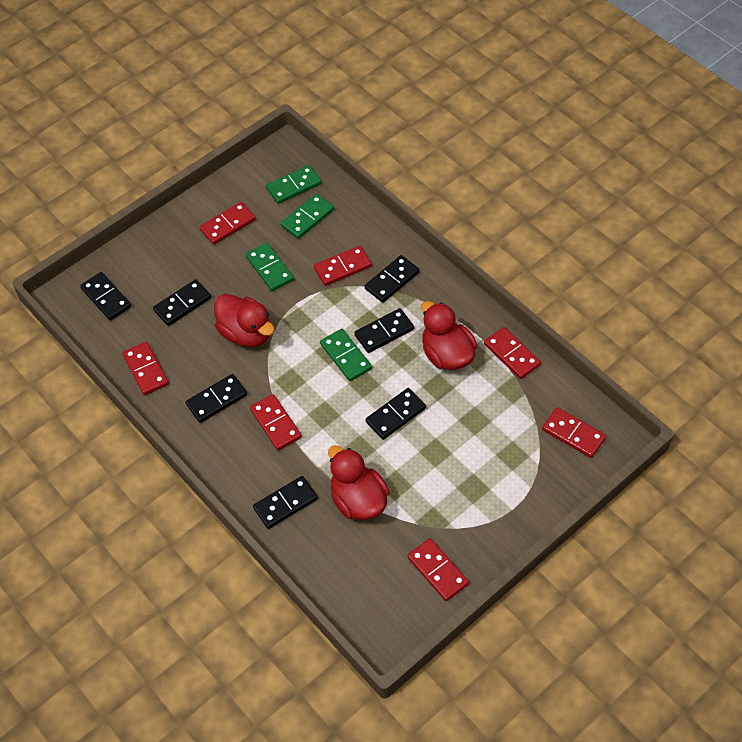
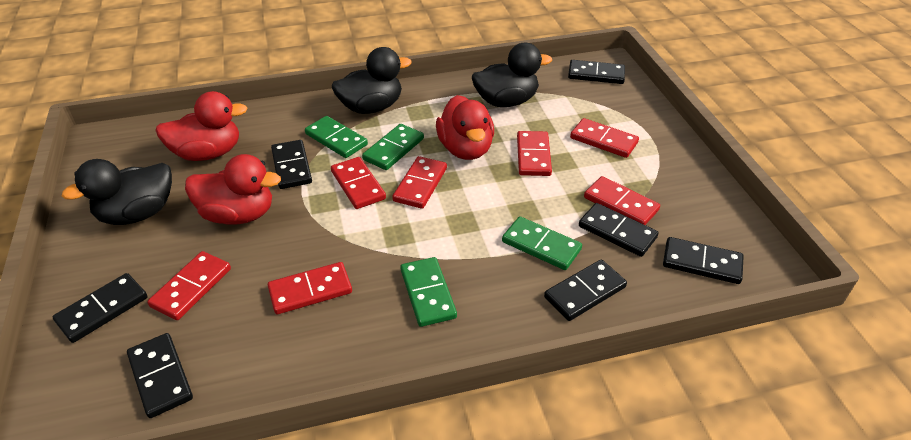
black duck: 0 -> 3

